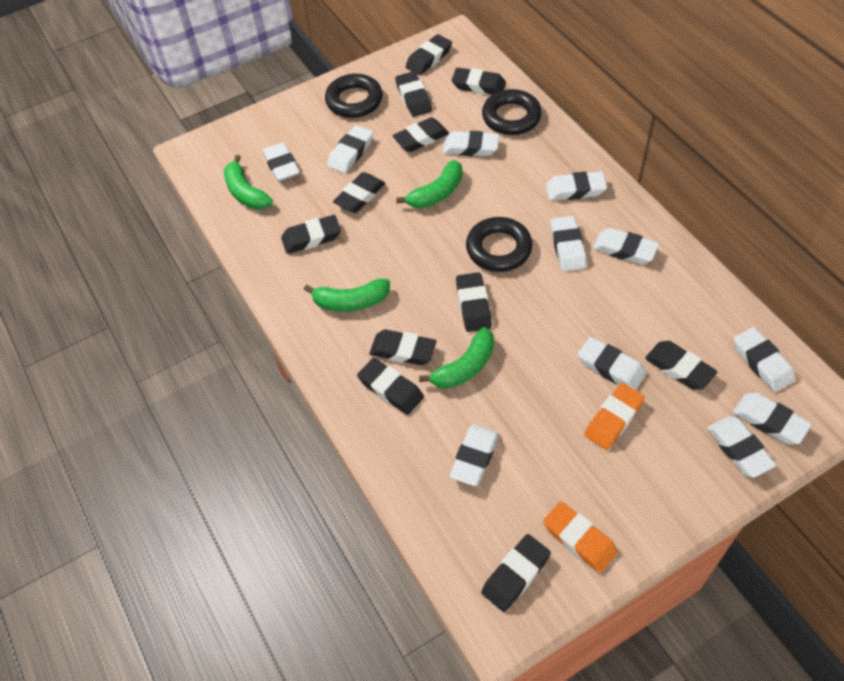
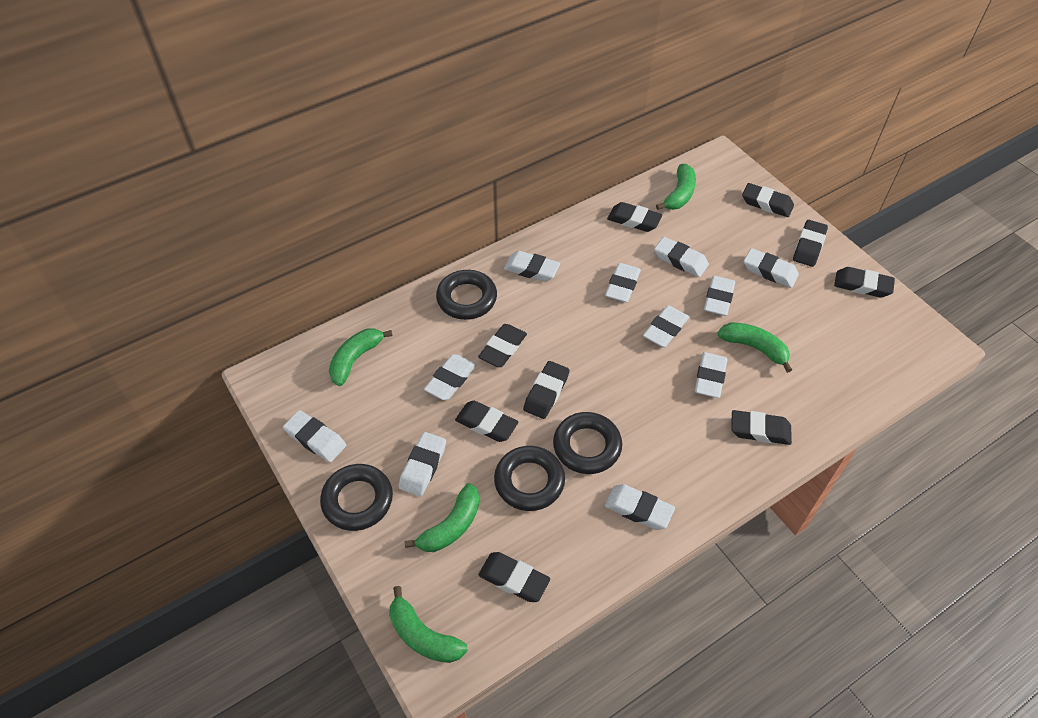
black eraser: 11 -> 9
black ring: 3 -> 4
green banana: 4 -> 5
orange eraser: 2 -> 0

